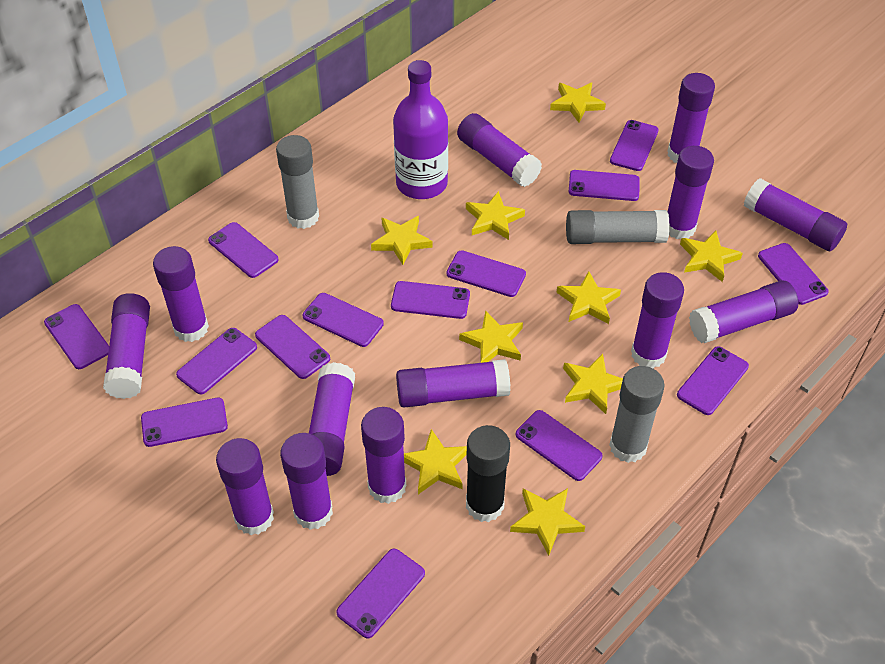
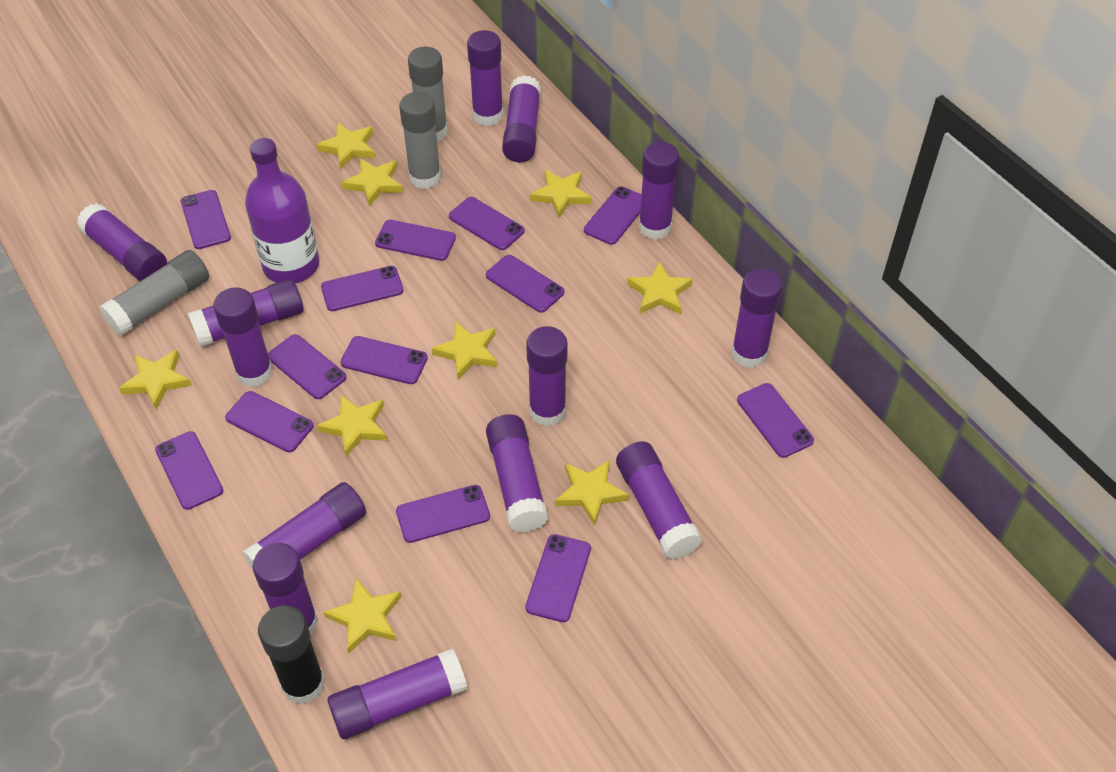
purple phone: 14 -> 13

